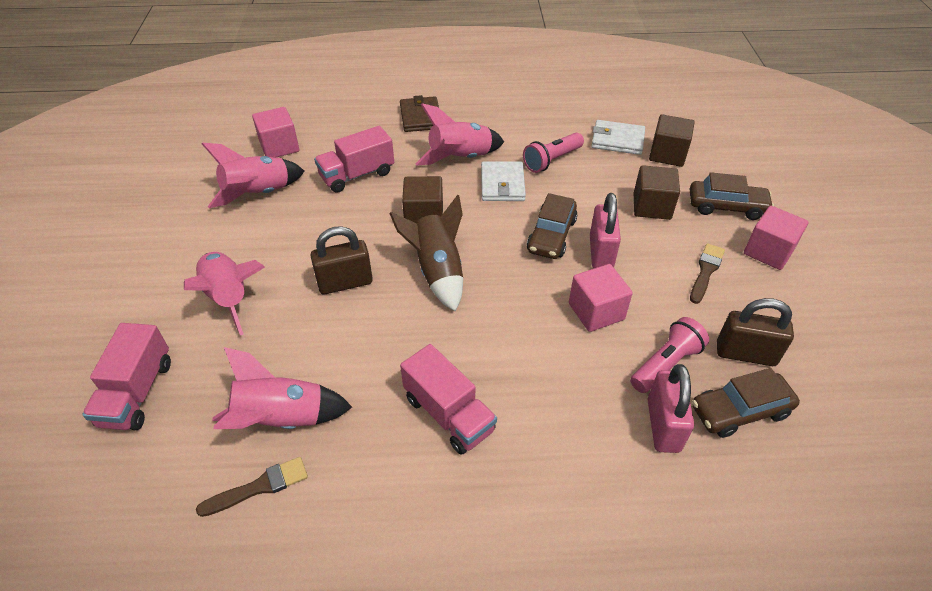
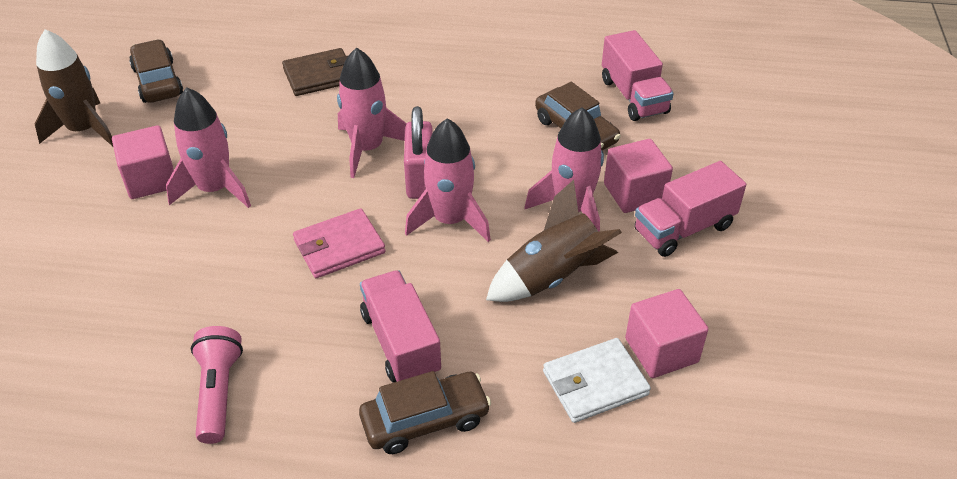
brown brush: 2 -> 0
brown cube: 3 -> 0
brown padlock: 2 -> 0
brown rocket: 1 -> 2
pink flashlight: 2 -> 1
pink padlock: 2 -> 1
pink wallet: 0 -> 1
white wallet: 2 -> 1

